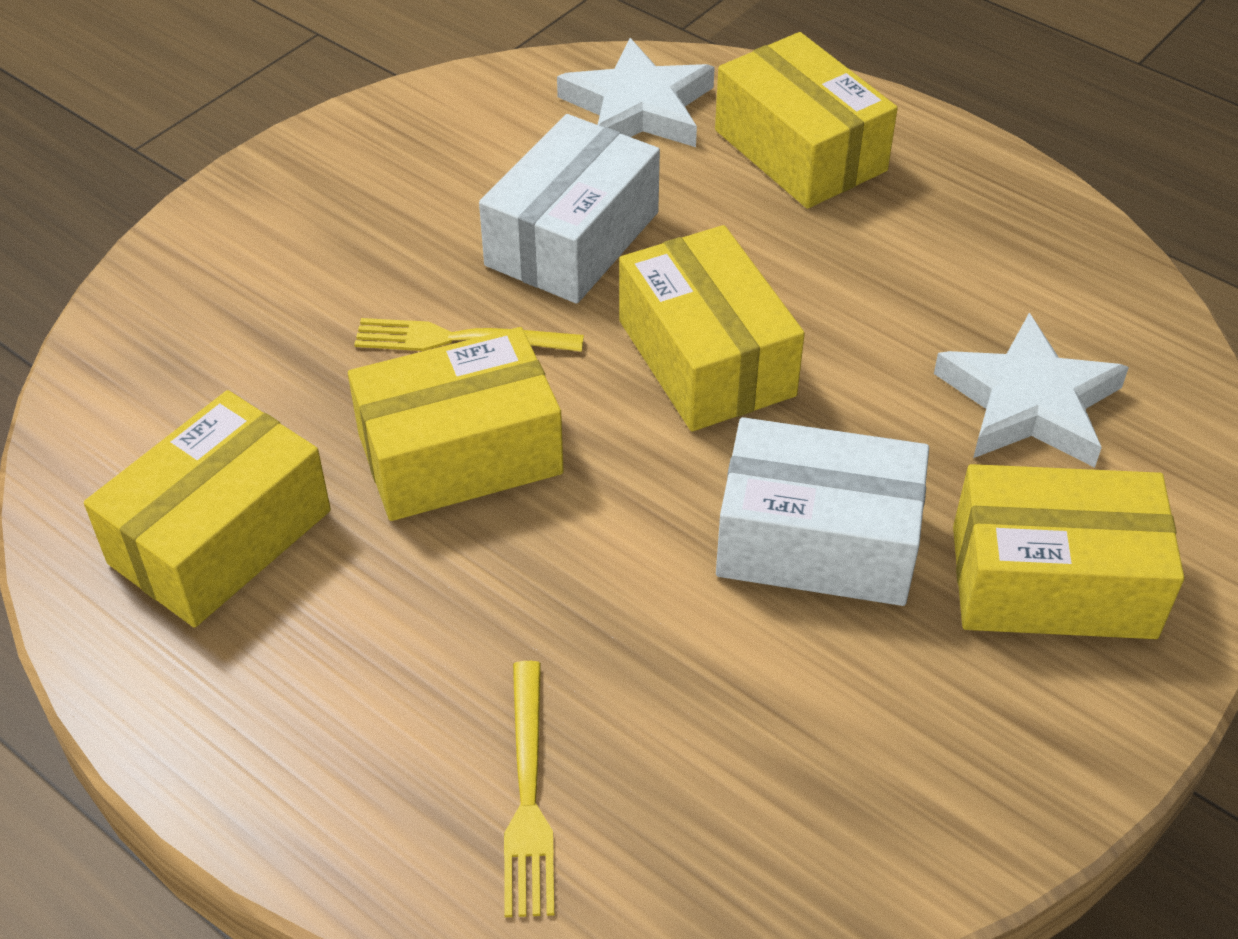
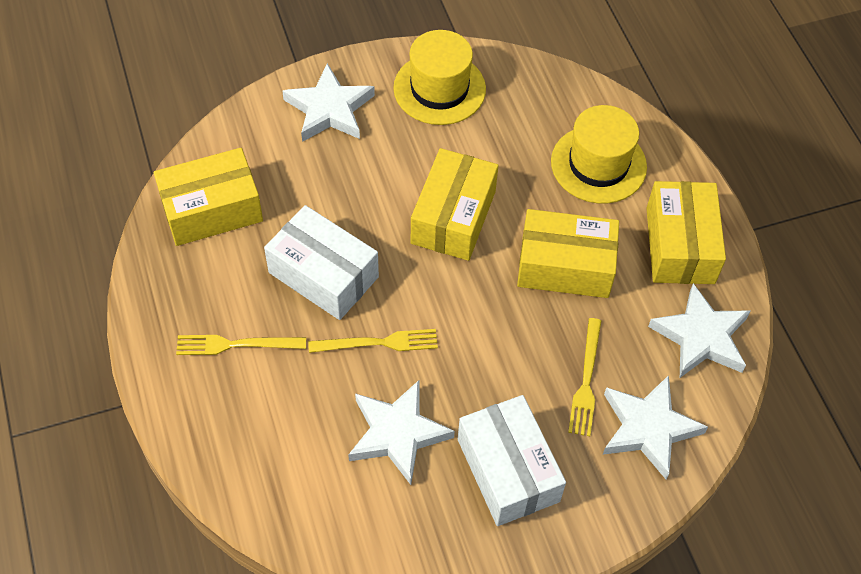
white star: 2 -> 4
yellow box: 5 -> 4
yellow fork: 2 -> 3
yellow hat: 0 -> 2

